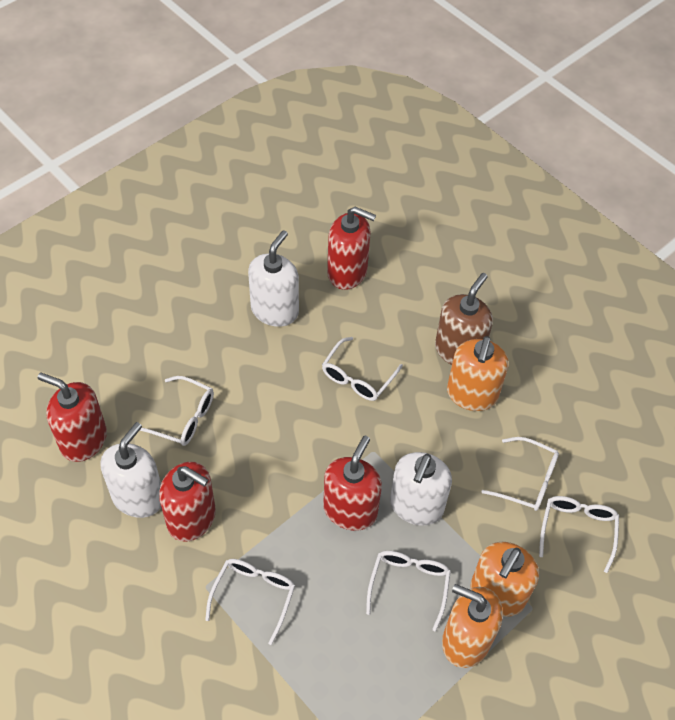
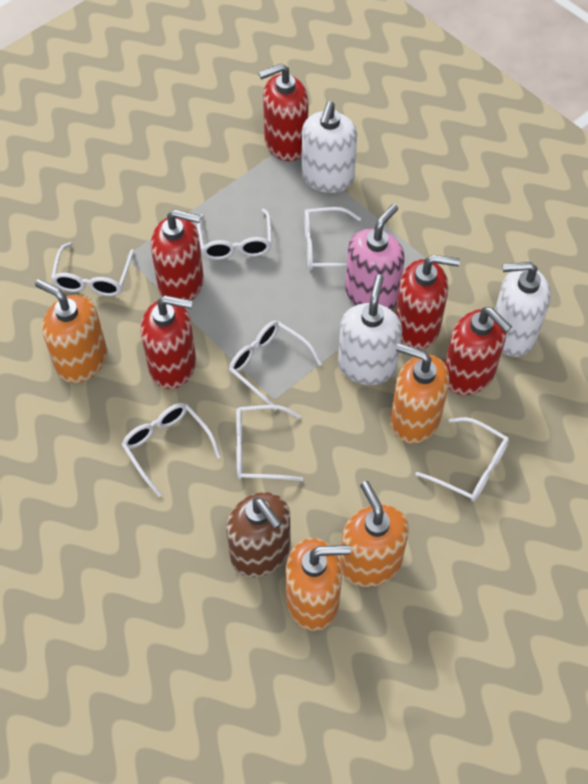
orange soap dispenser: 3 -> 4
pink soap dispenser: 0 -> 1
red soap dispenser: 4 -> 5
white glasses: 6 -> 7

